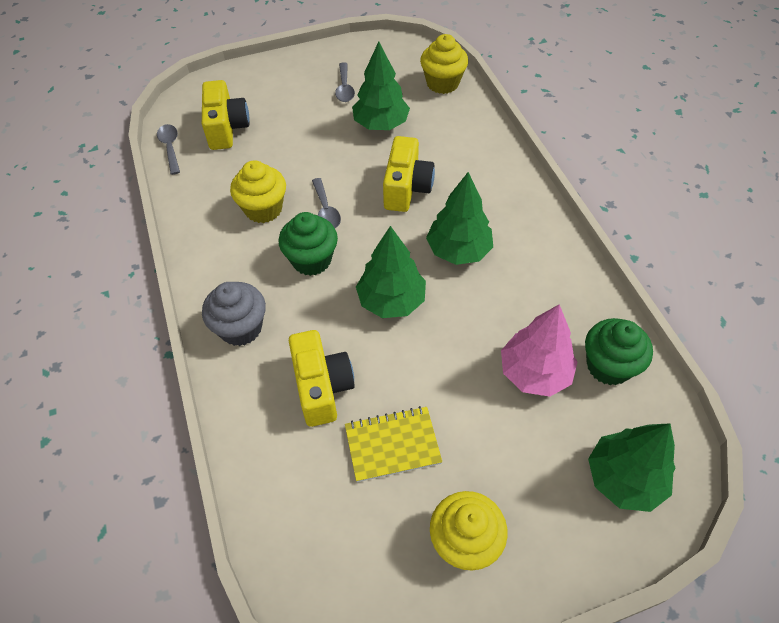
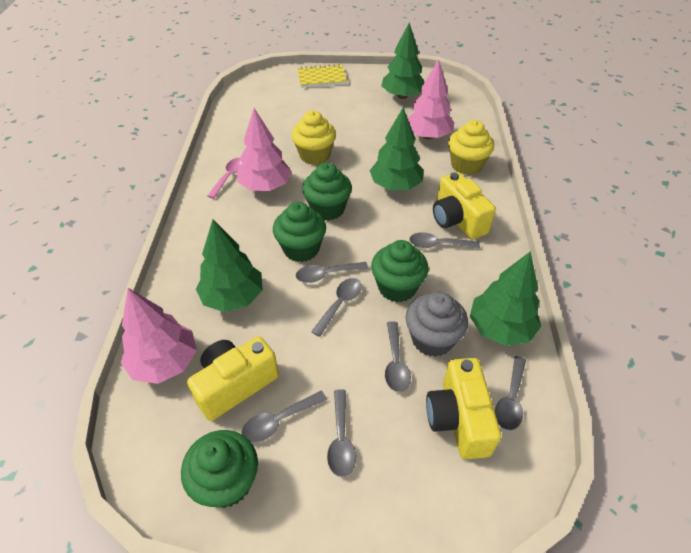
green cupcake: 2 -> 4
grey spoon: 3 -> 7
pink spoon: 0 -> 1
pink tree: 1 -> 3
yellow cupcake: 3 -> 2

